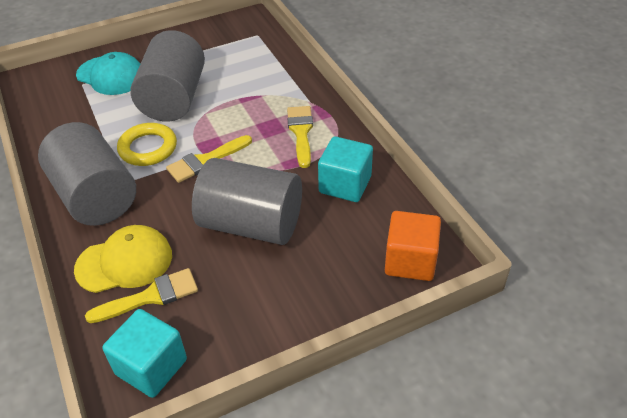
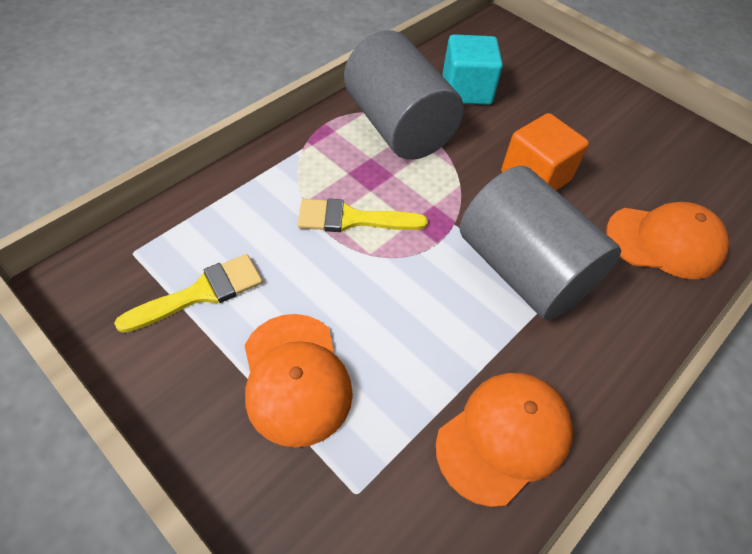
grey cylinder: 3 -> 2
orange cap: 0 -> 3
turquoise cap: 1 -> 0
turquoise cube: 2 -> 1
yellow brush: 3 -> 2
yellow cap: 1 -> 0
yellow ring: 1 -> 0

